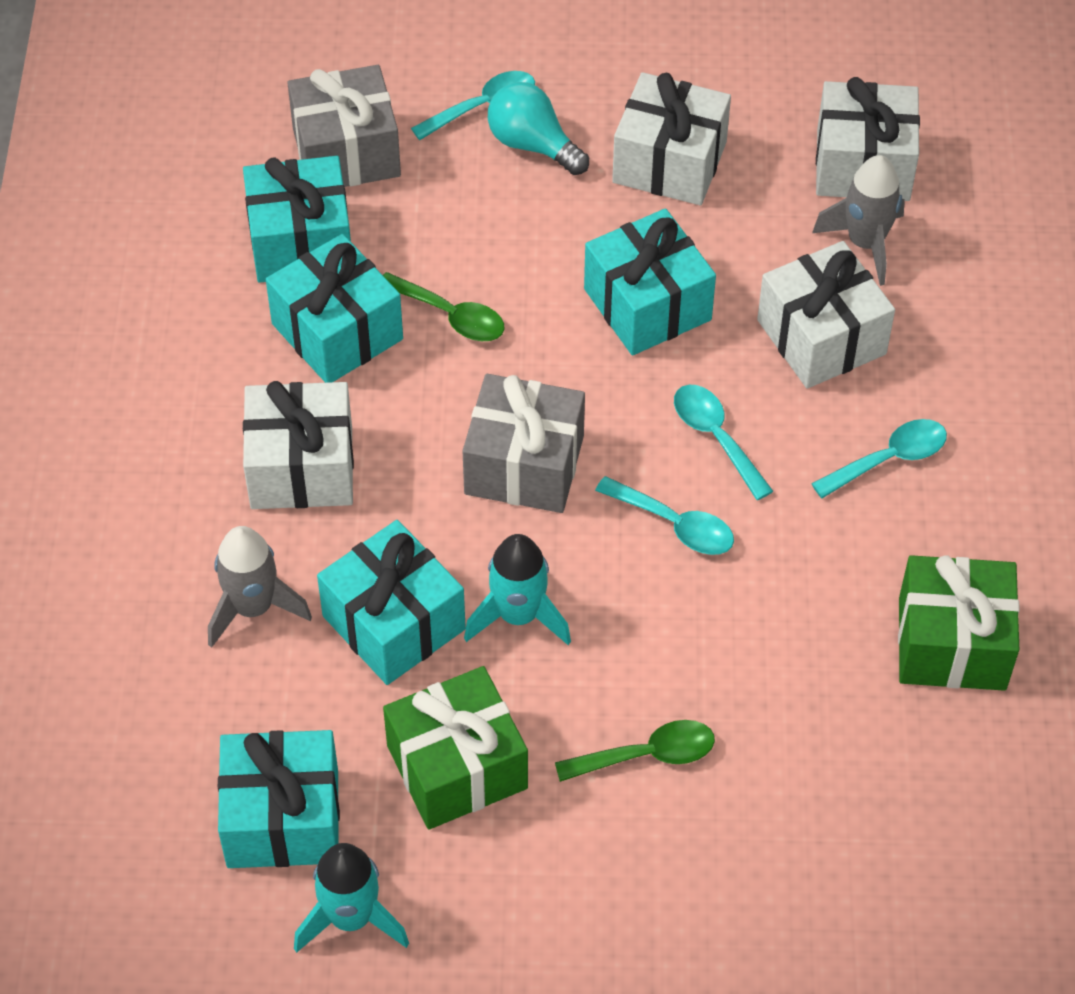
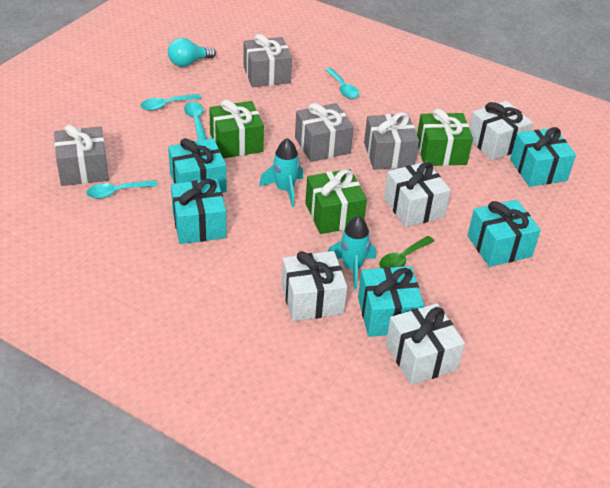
green gift: 2 -> 3
green spoon: 2 -> 1
grey gift: 2 -> 4
grey rocket: 2 -> 0

